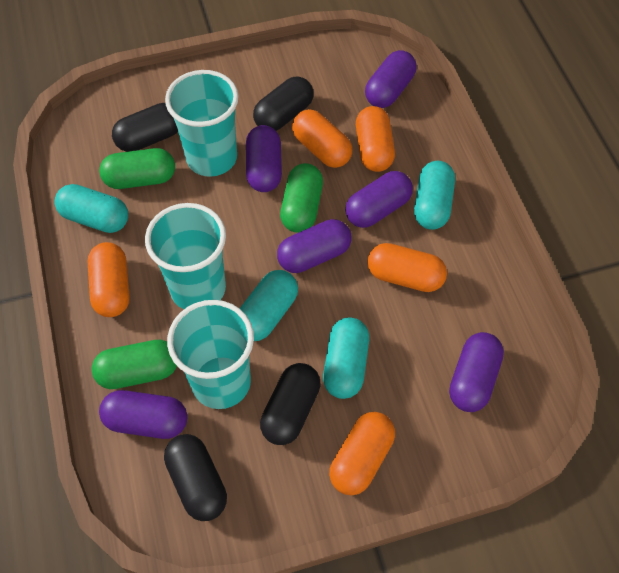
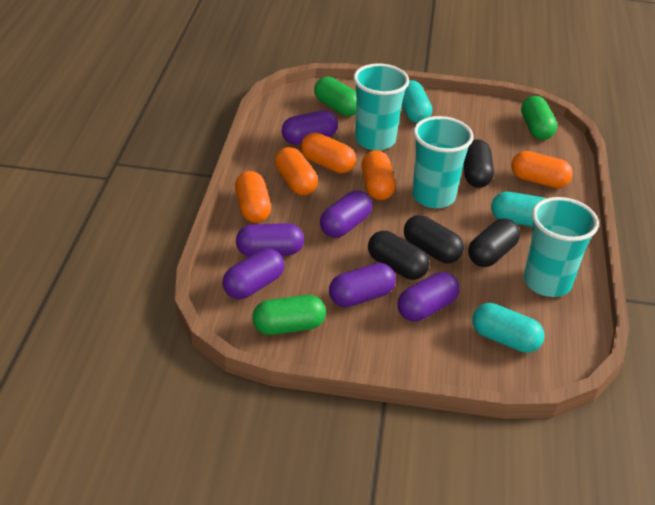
turquoise capsule: 4 -> 3

